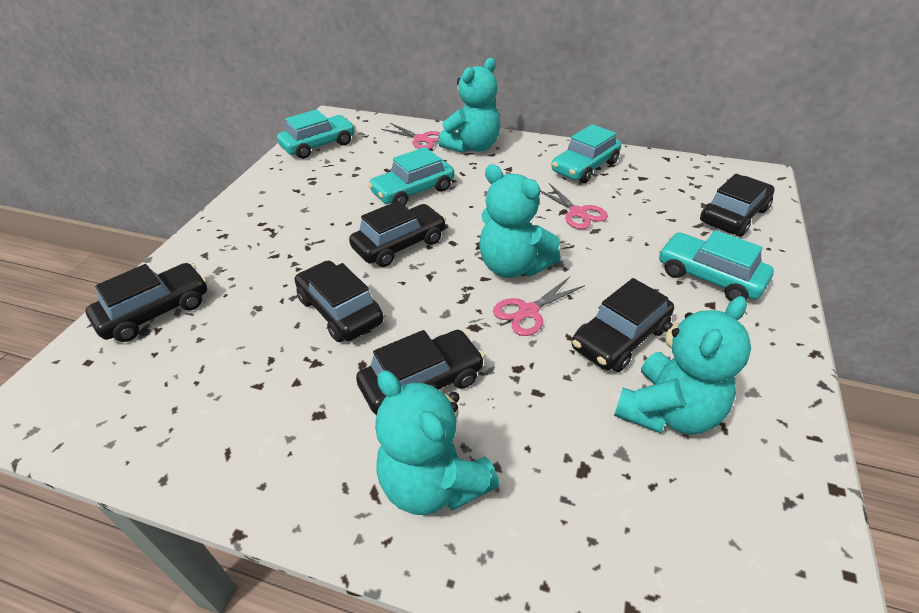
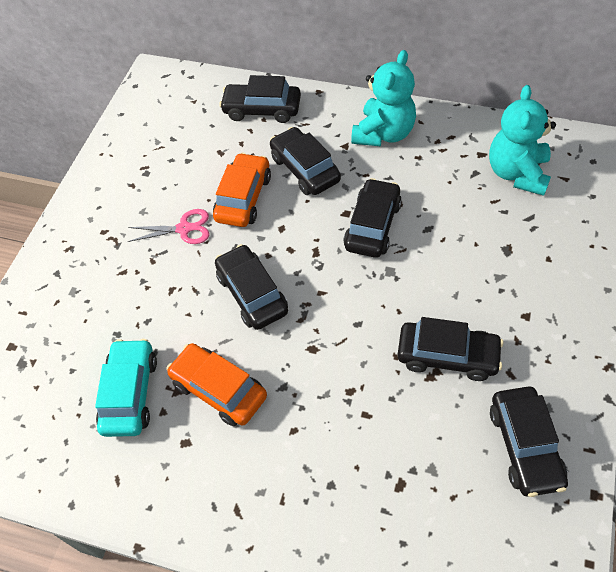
orange car: 0 -> 2
pink scissors: 3 -> 1
turquoise car: 4 -> 1
turquoise teddy bear: 4 -> 2

